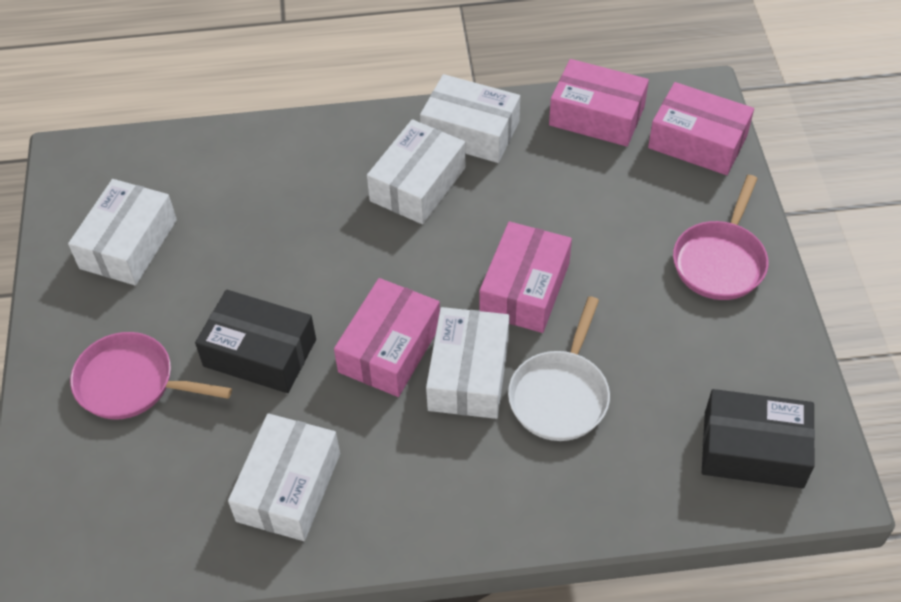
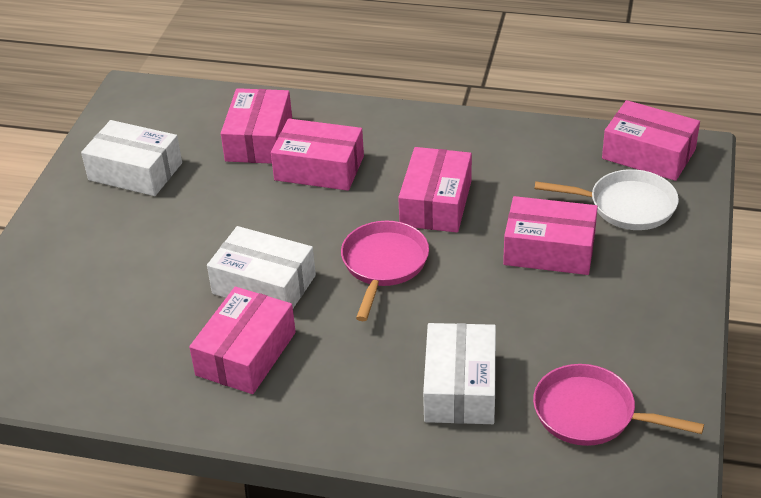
black box: 2 -> 0
pink box: 4 -> 6
white box: 5 -> 3

